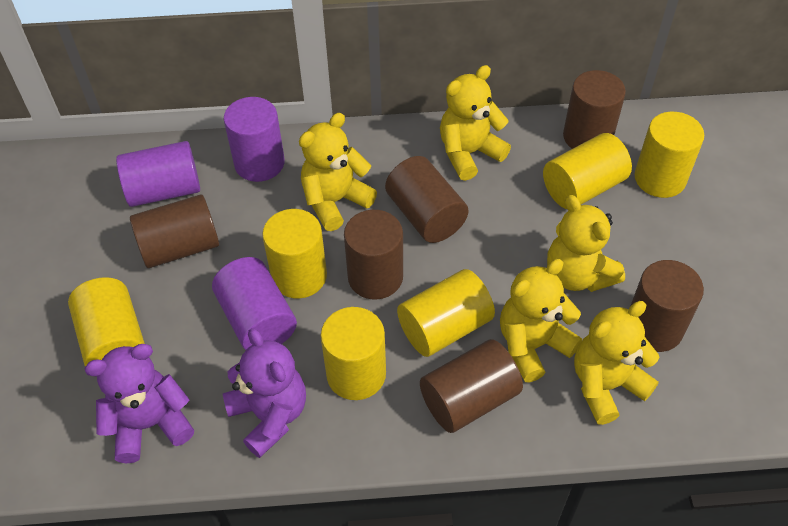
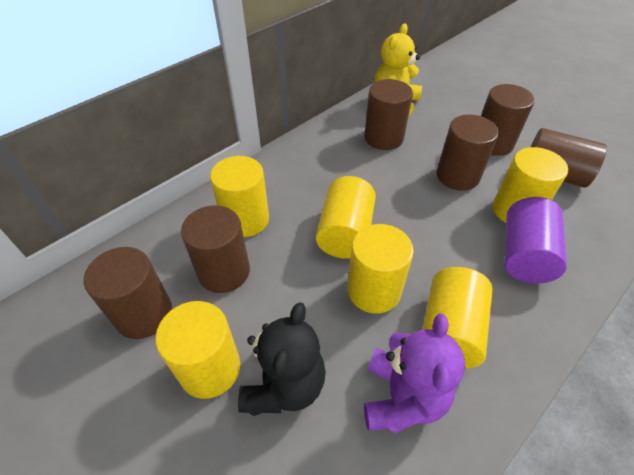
black teddy bear: 0 -> 1
purple cylinder: 3 -> 1
purple teddy bear: 2 -> 1
yellow teddy bear: 5 -> 1

